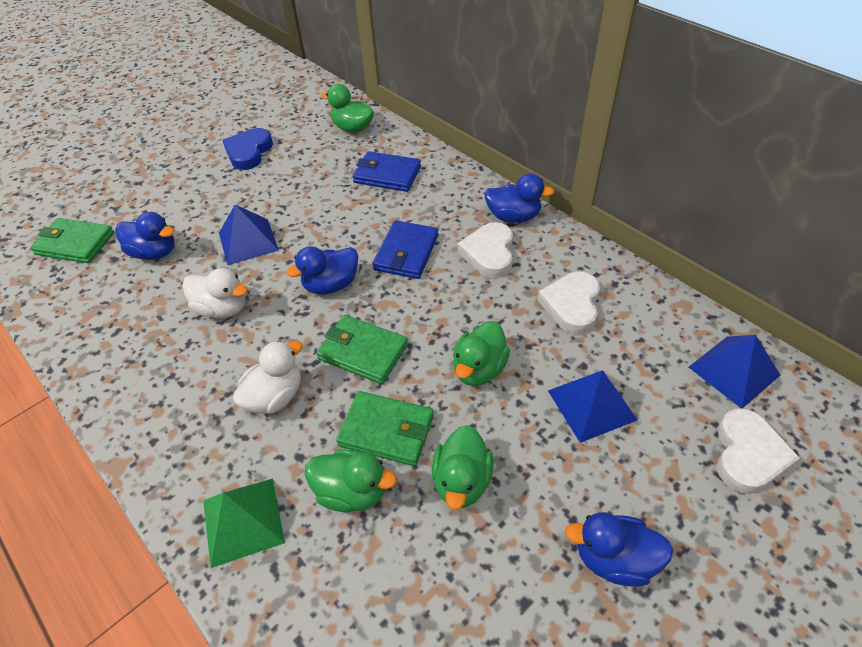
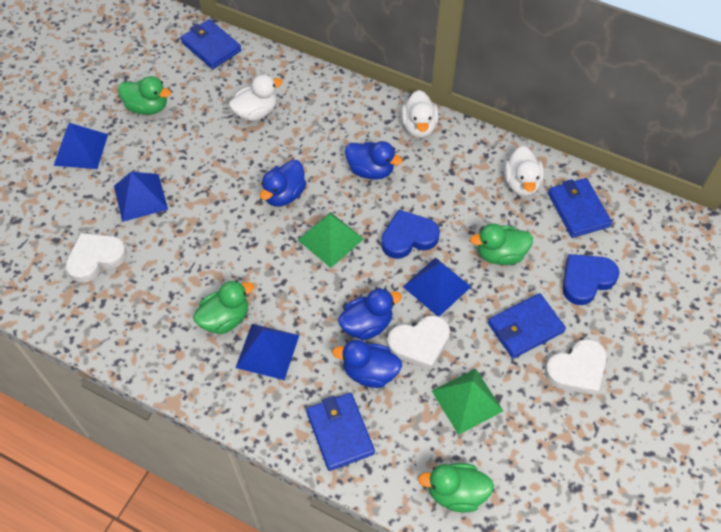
blue heart: 1 -> 2
blue pyramid: 3 -> 4
blue wallet: 2 -> 4
green pyramid: 1 -> 2
green wallet: 3 -> 0
white duck: 2 -> 3

